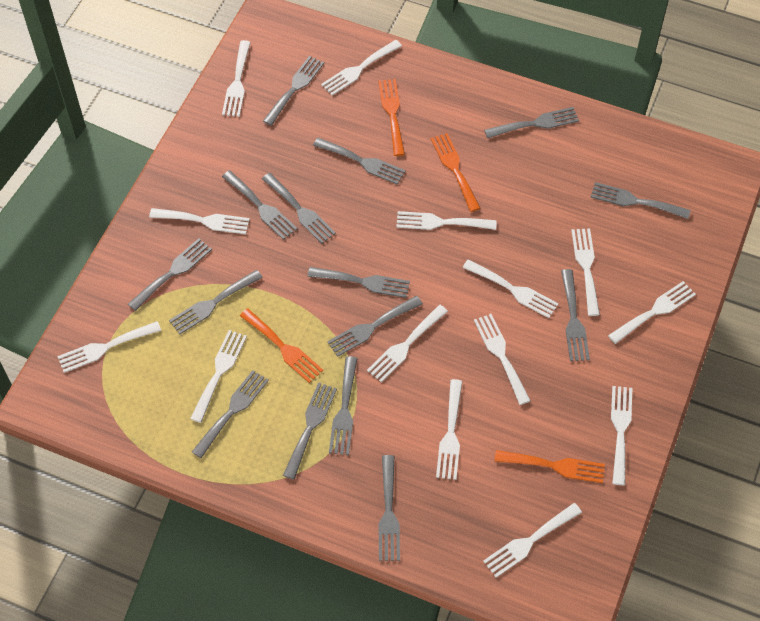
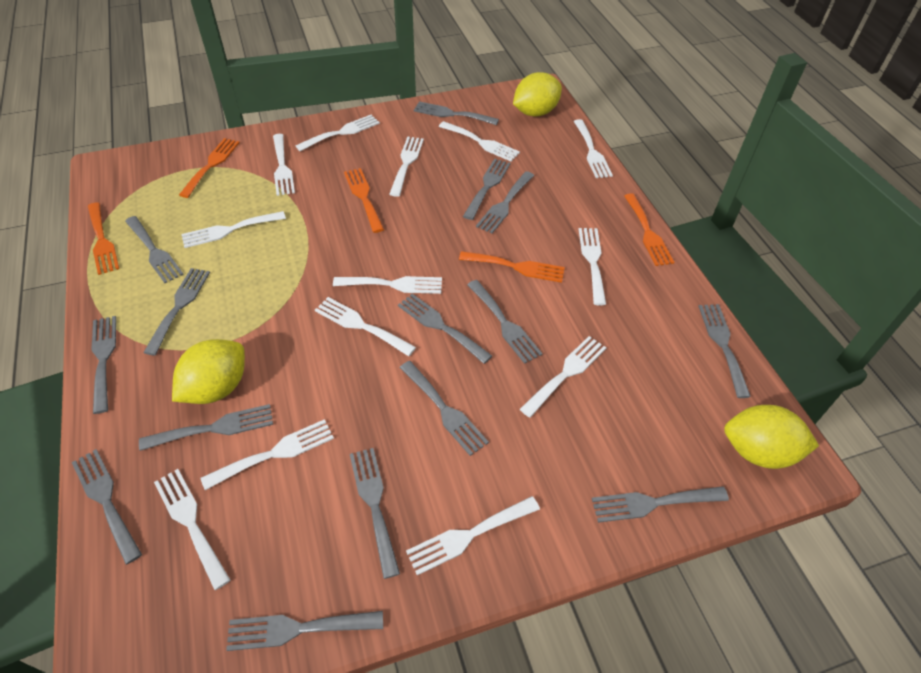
orange fork: 4 -> 5
white fork: 14 -> 13
yellow lemon: 0 -> 3

